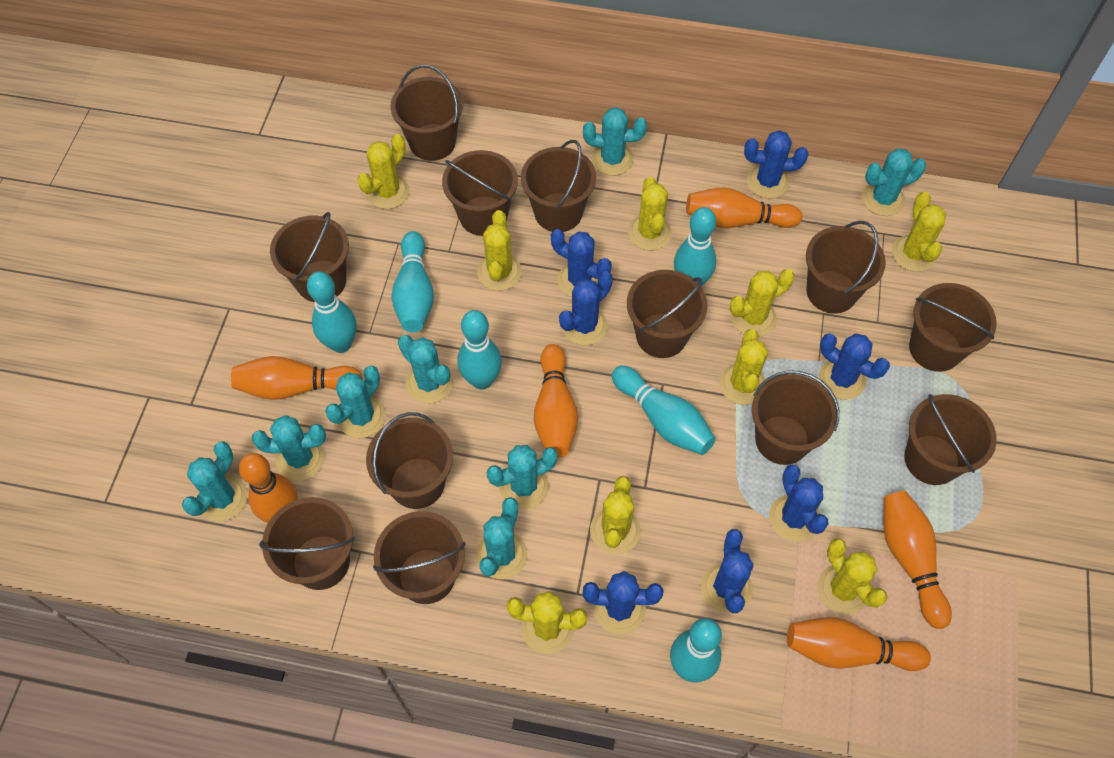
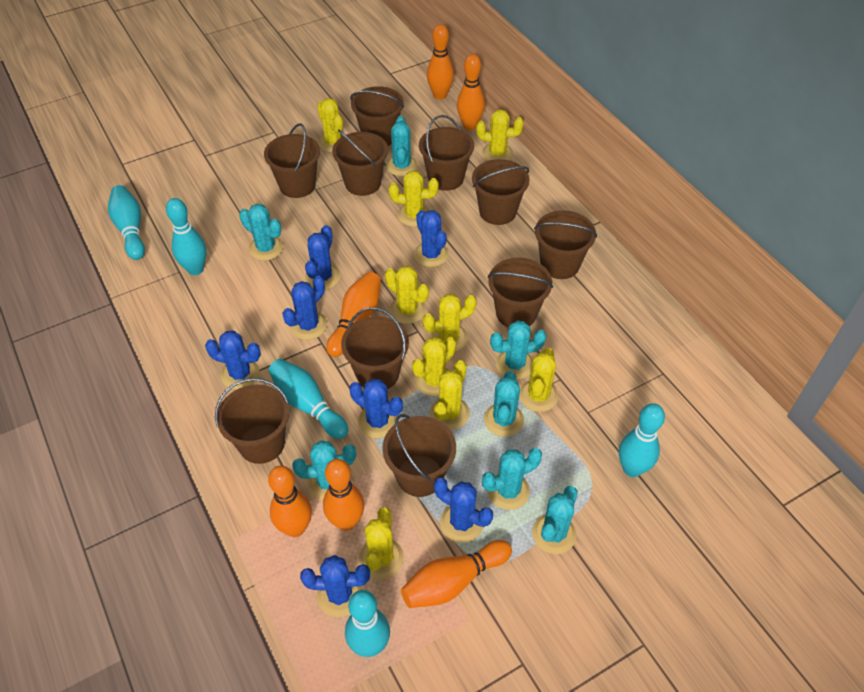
brown bucket: 12 -> 10
turquoise bowling pin: 6 -> 5
turquoise cactus: 8 -> 7

